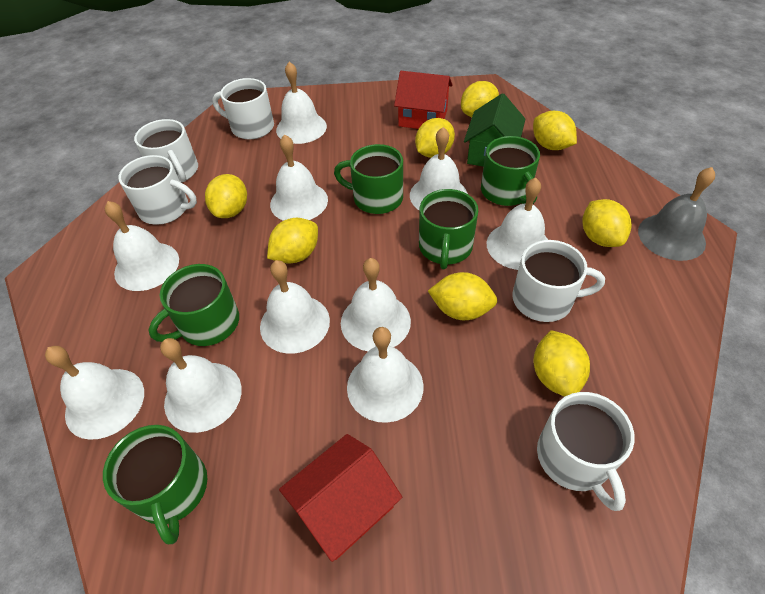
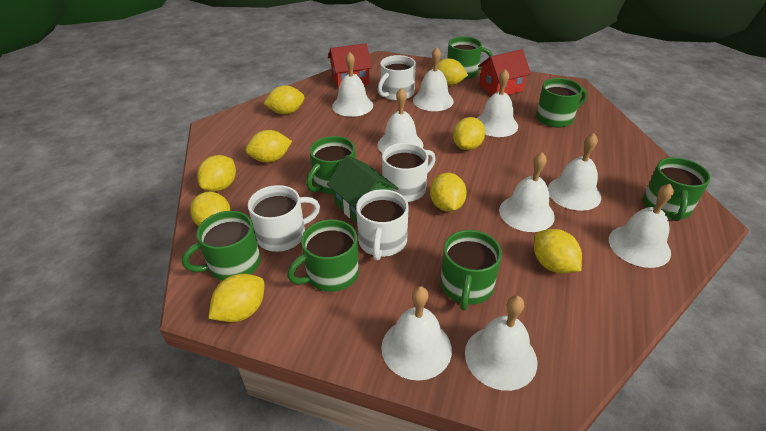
green mug: 5 -> 7
grey bell: 1 -> 0
white bell: 10 -> 9
white mug: 5 -> 4
yellow lemon: 8 -> 9

